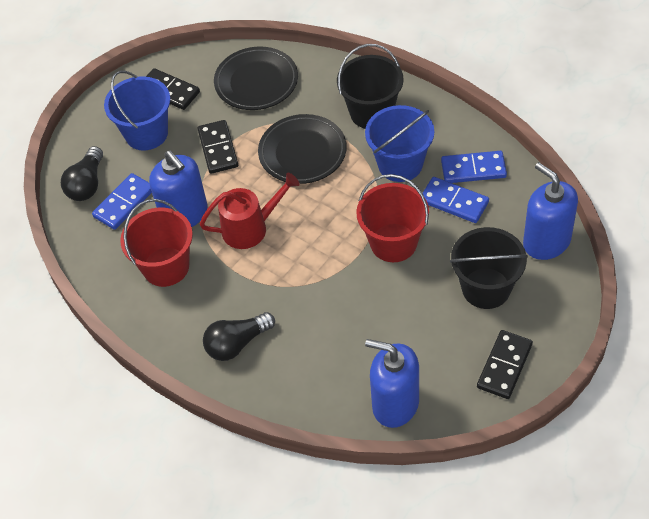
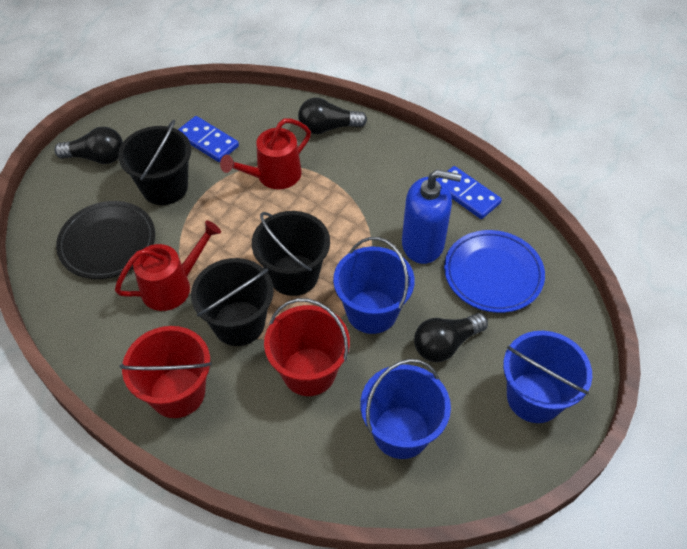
black bucket: 2 -> 3
black domino: 3 -> 0
black light bulb: 2 -> 3
black plate: 2 -> 1
blue bucket: 2 -> 3
blue domino: 3 -> 2
blue plate: 0 -> 1
blue soap dispenser: 3 -> 1
red watering can: 1 -> 2

